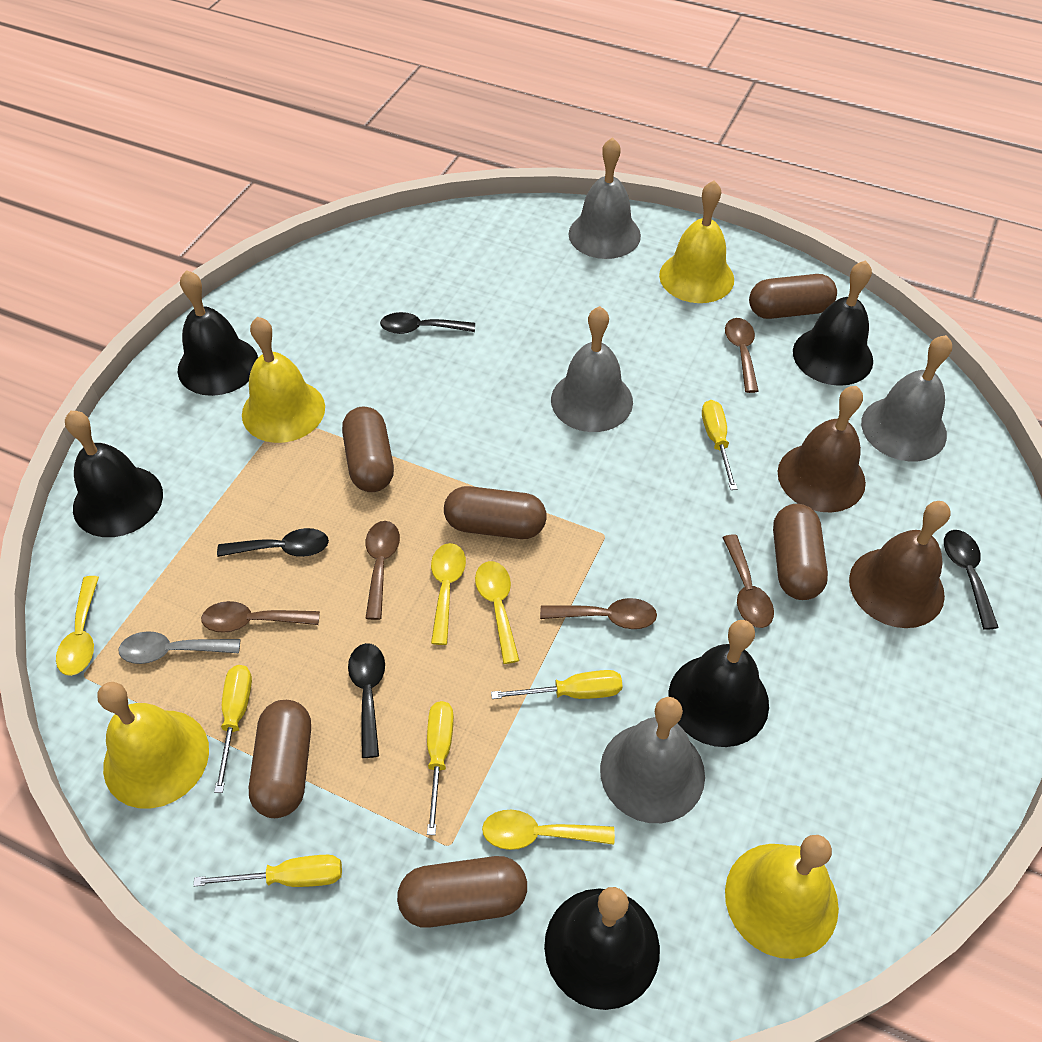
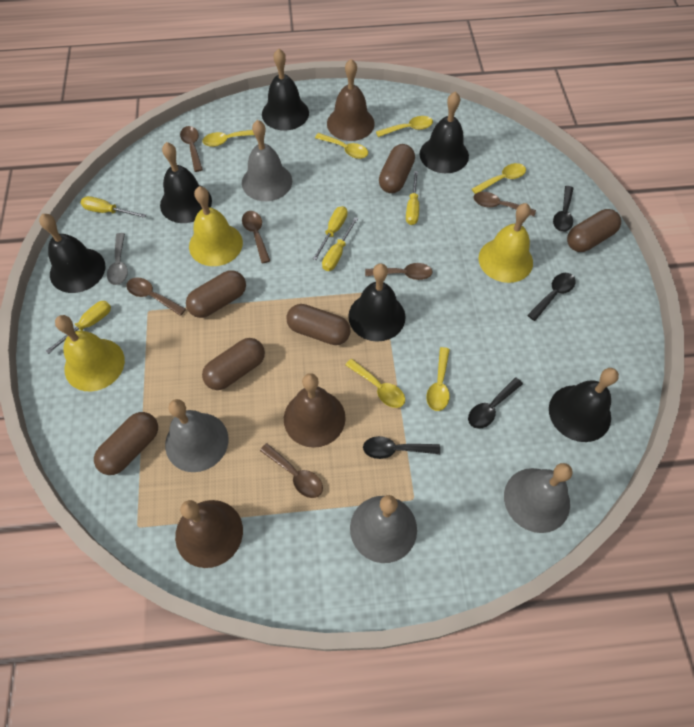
black bell: 5 -> 6
brown bell: 2 -> 3
brown spoon: 5 -> 6
yellow bell: 4 -> 3
yellow spoon: 4 -> 6

